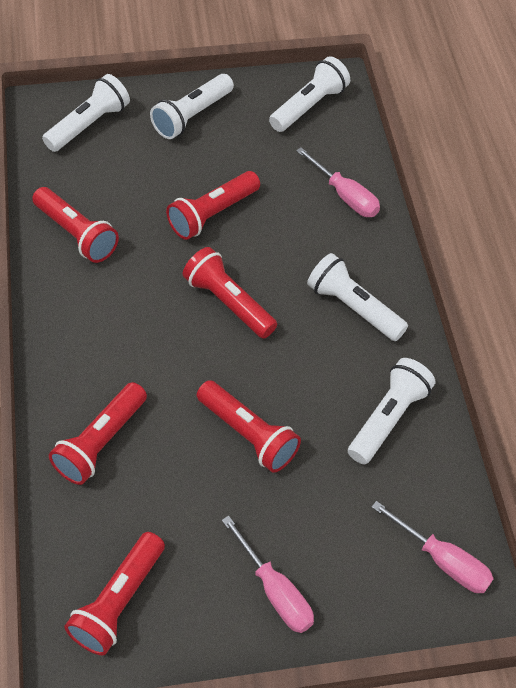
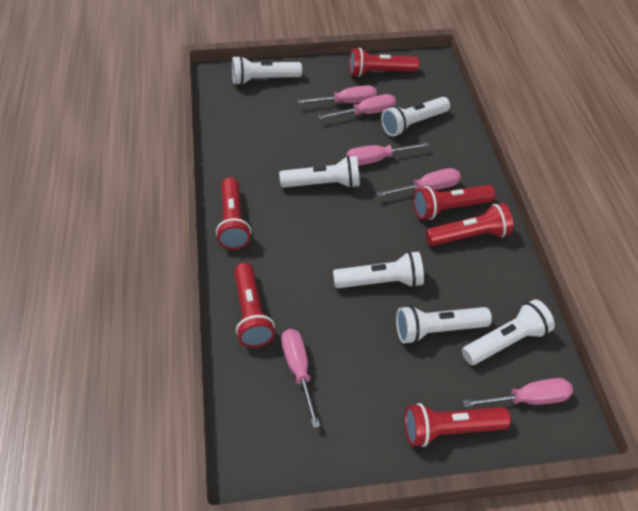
pink screwdriver: 3 -> 6
white flashlight: 5 -> 6

